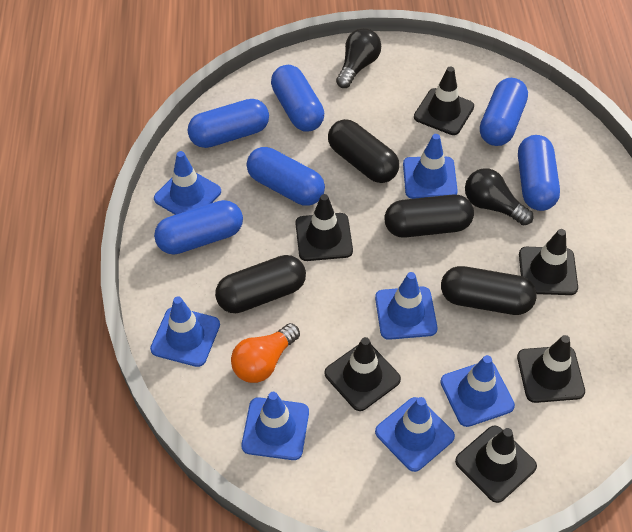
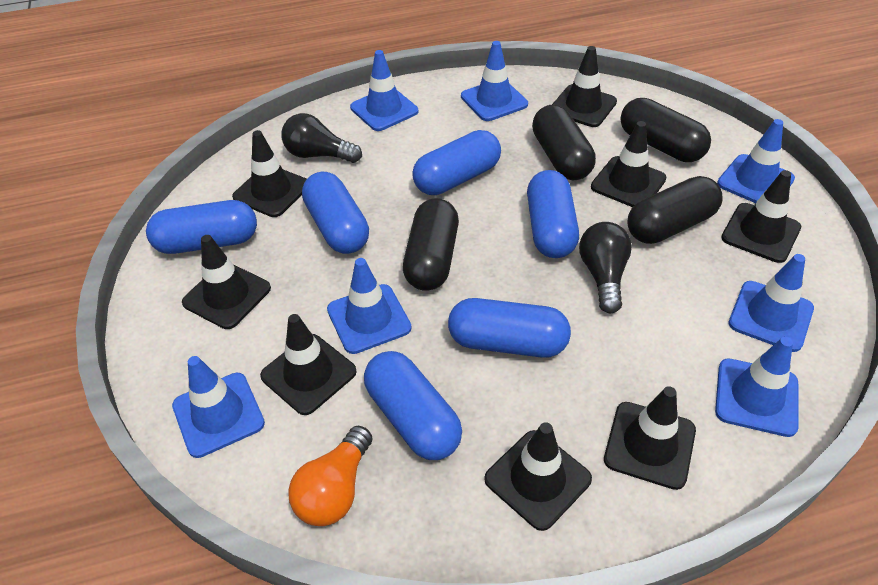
black traffic cone: 6 -> 8

